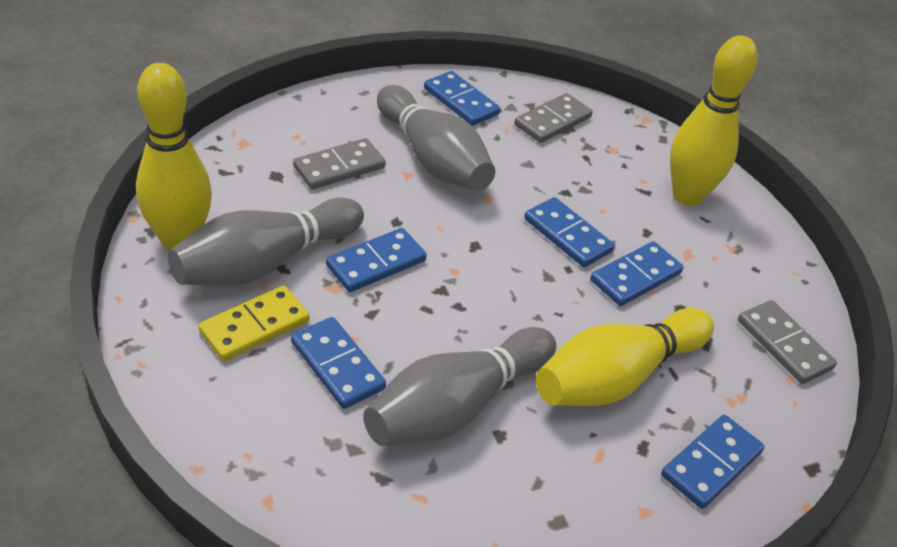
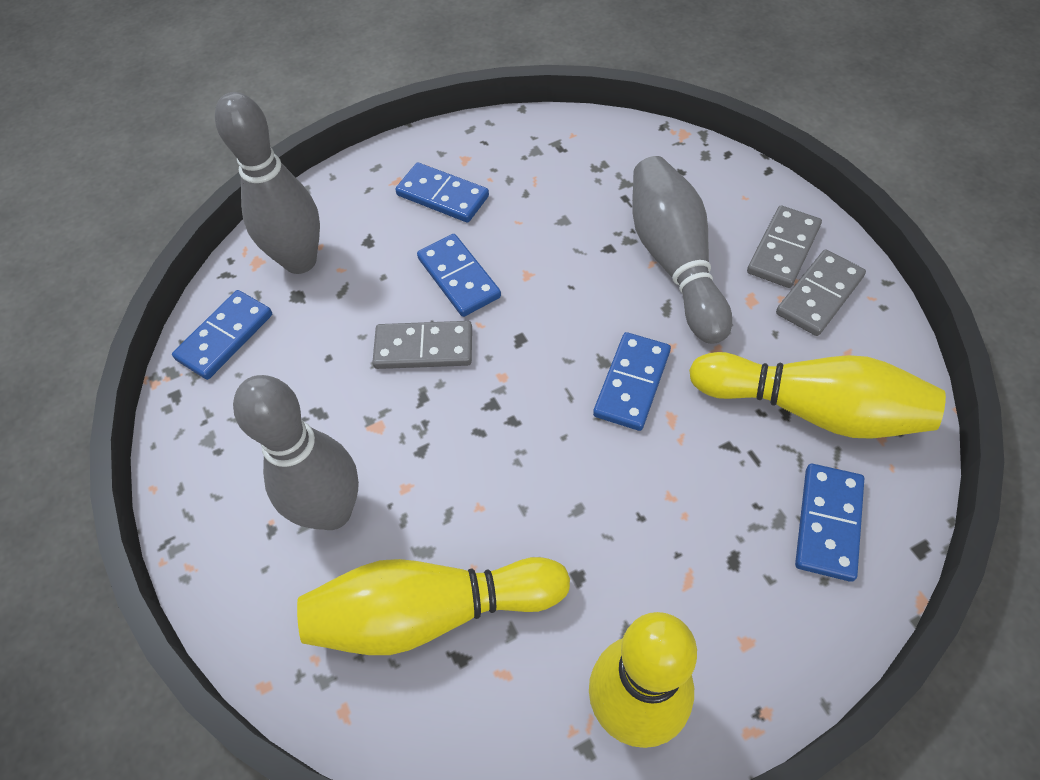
blue domino: 6 -> 5
yellow domino: 1 -> 0

